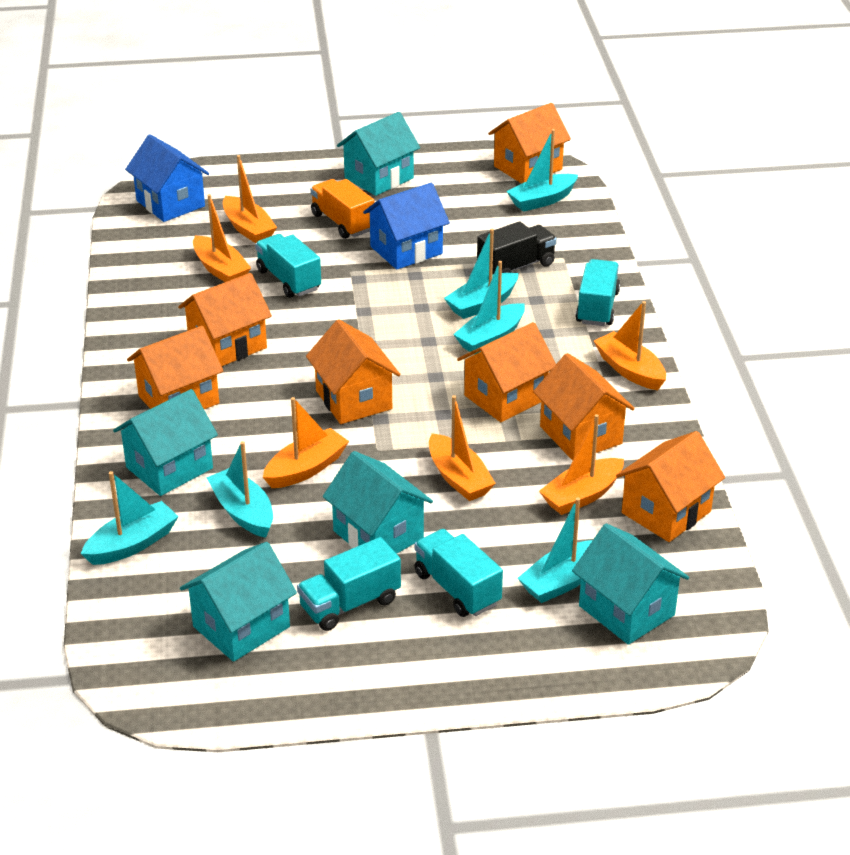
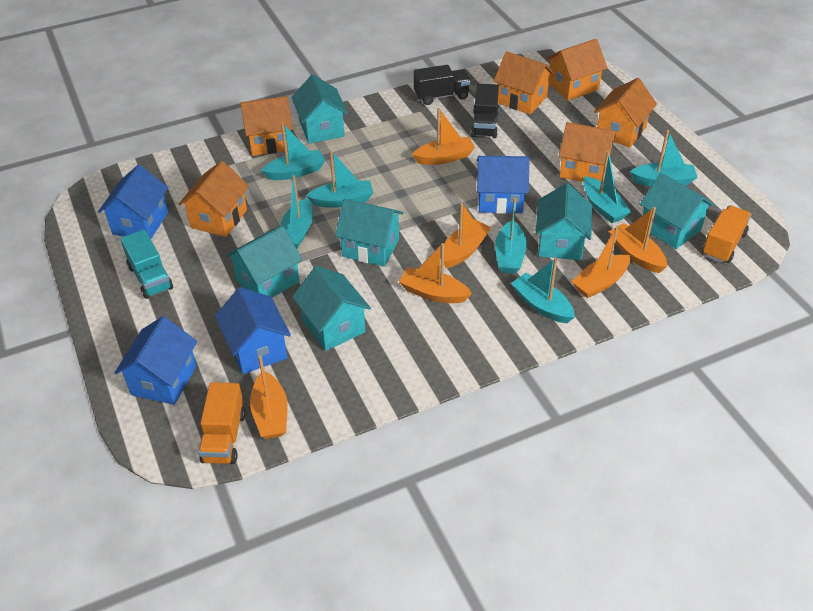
black truck: 1 -> 2
blue house: 2 -> 4
orange house: 7 -> 6
orange truck: 1 -> 2
turquoise boat: 6 -> 7
turquoise house: 5 -> 6
turquoise truck: 4 -> 1

